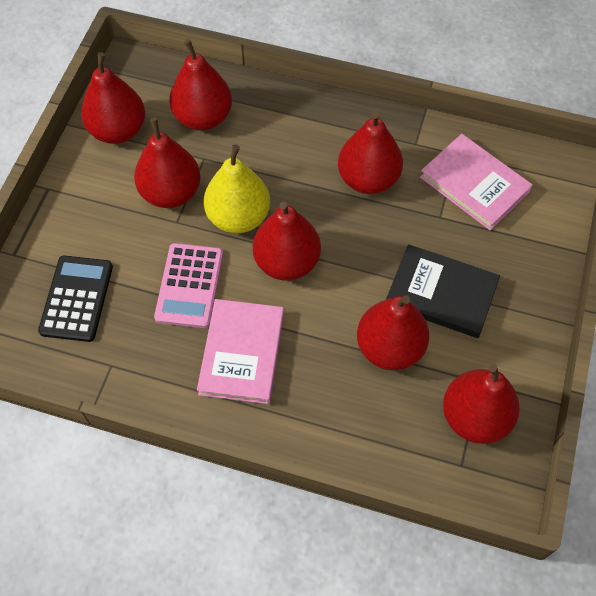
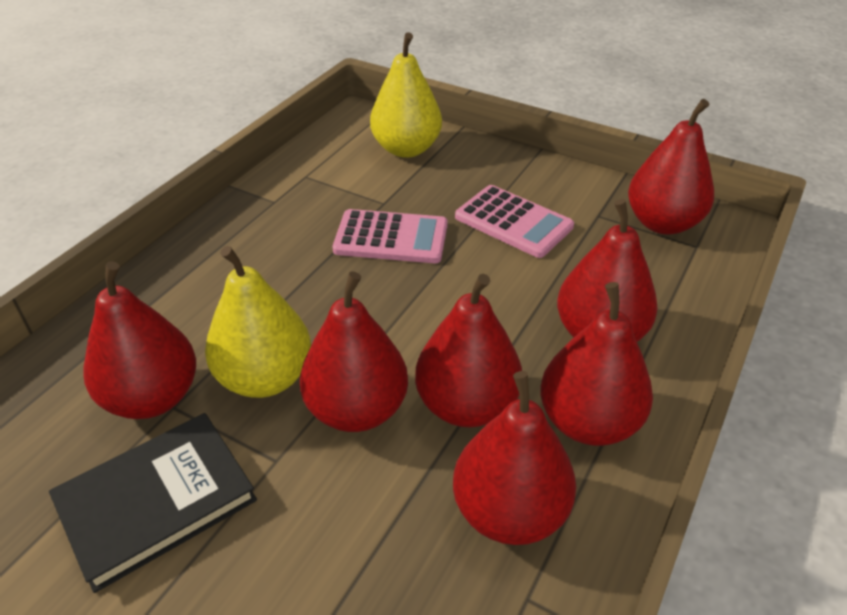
black calculator: 1 -> 0
pink book: 2 -> 0
pink calculator: 1 -> 2
yellow pear: 1 -> 2

